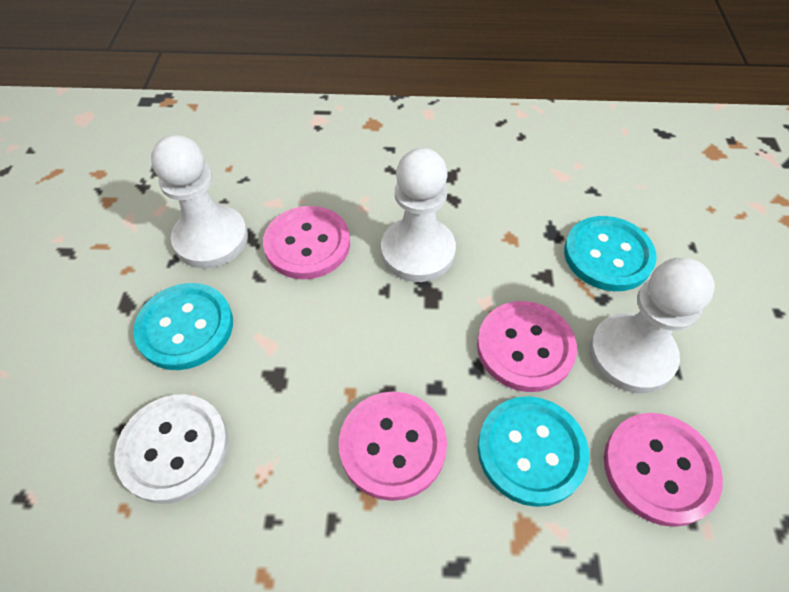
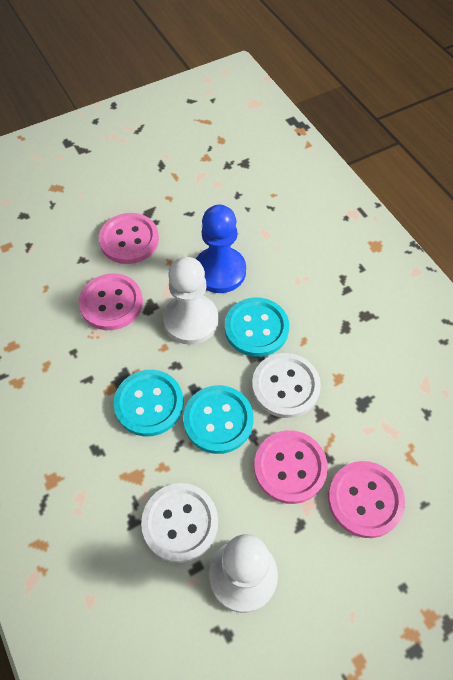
blue pawn: 0 -> 1
white button: 1 -> 2
white pawn: 3 -> 2

